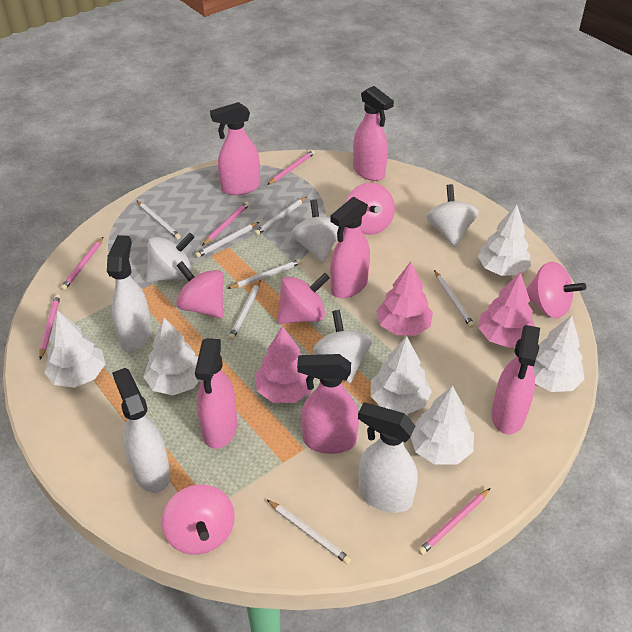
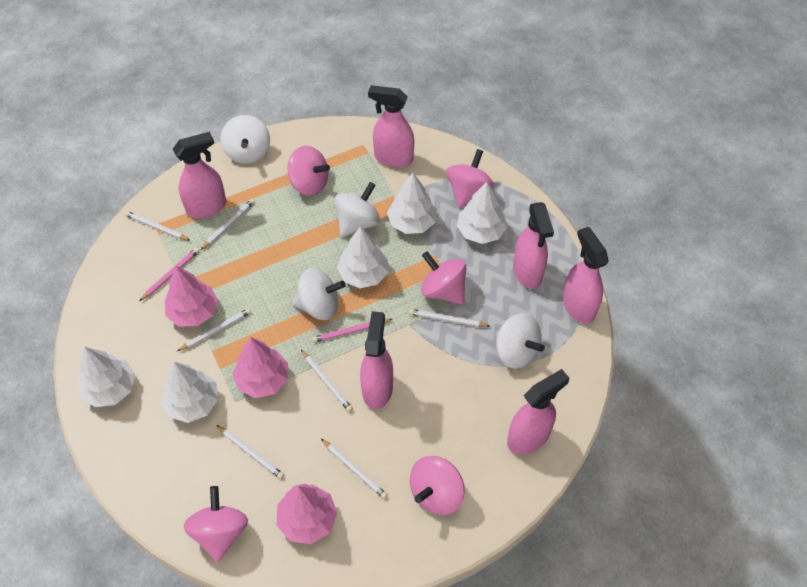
pink pencil: 5 -> 2
white spray bottle: 3 -> 0
white tree: 6 -> 5

